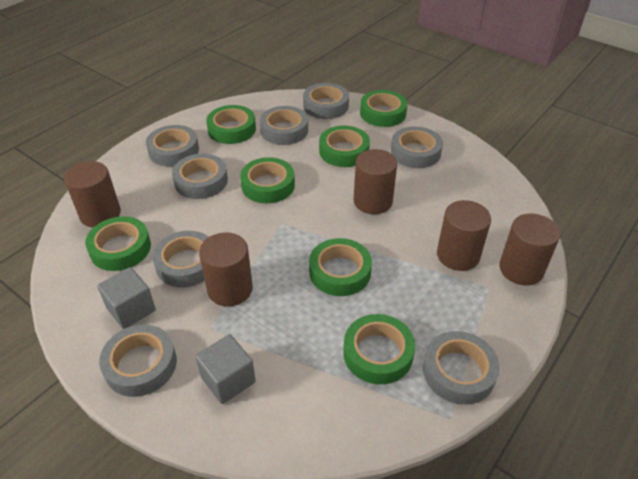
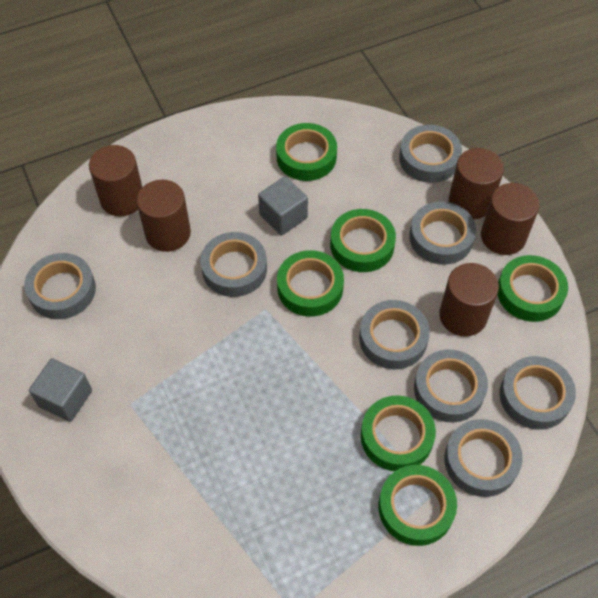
green tape: 7 -> 6

